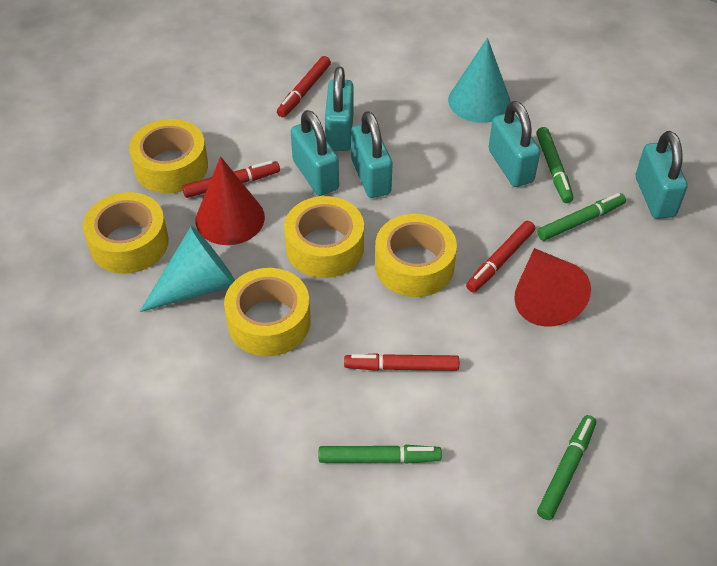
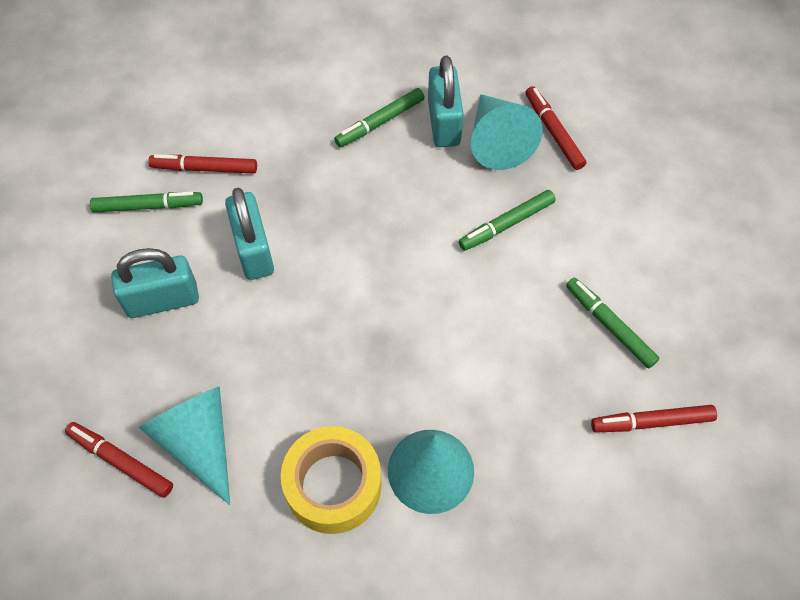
red cone: 2 -> 0
turquoise cone: 2 -> 3
turquoise padlock: 5 -> 3
yellow tape: 5 -> 1

